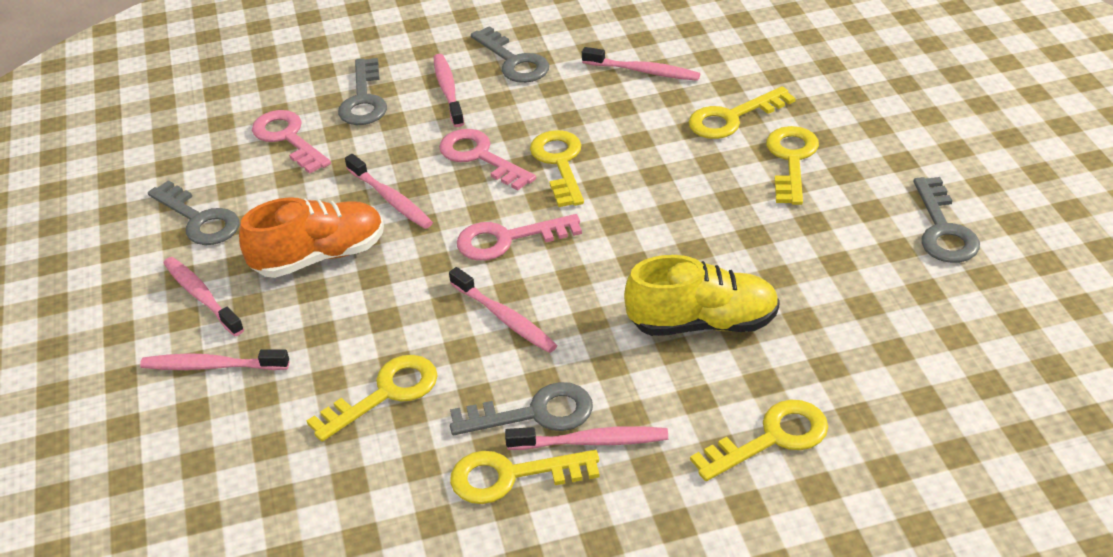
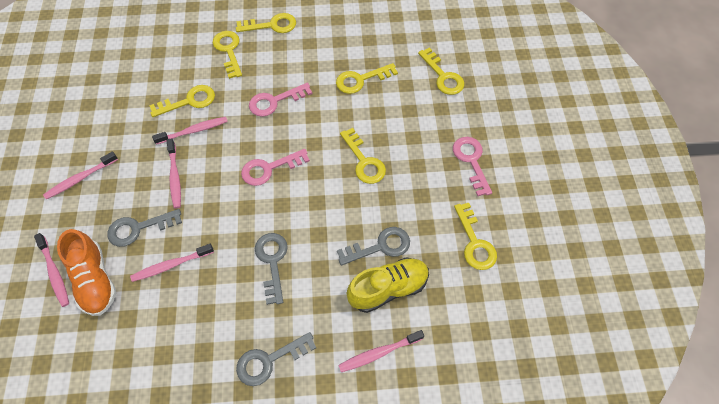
grey key: 5 -> 4
pink toothbrush: 7 -> 6
yellow key: 6 -> 7

